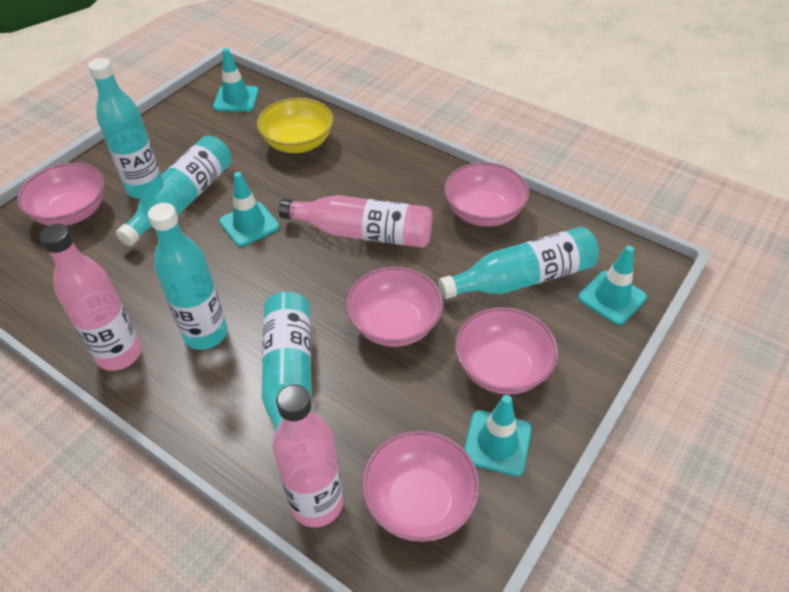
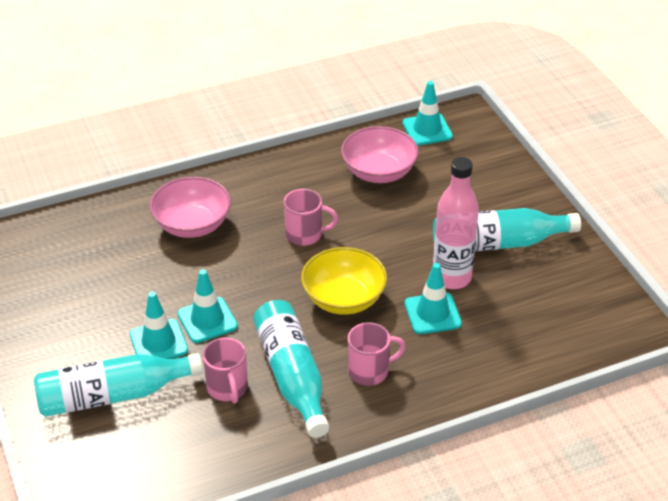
pink bottle: 3 -> 1
pink bowl: 5 -> 2
pink mug: 0 -> 3
turquoise bottle: 5 -> 3

